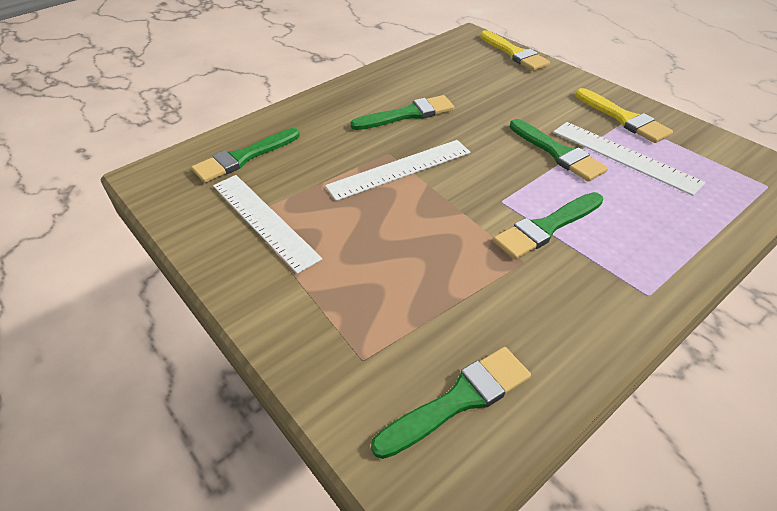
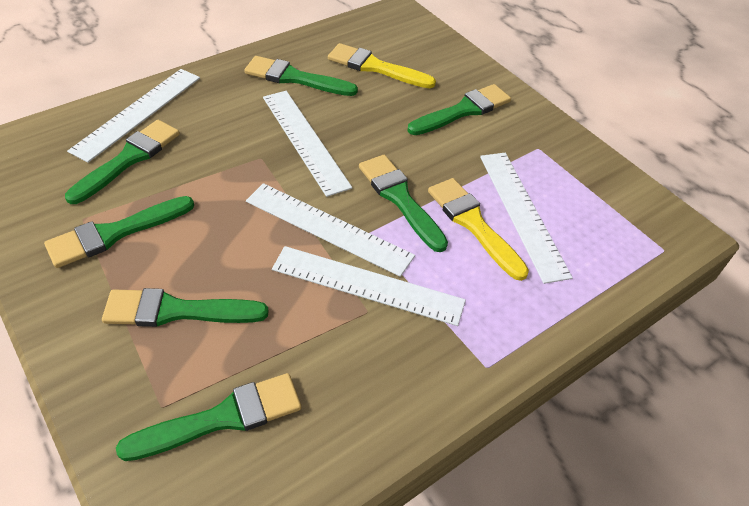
green brush: 5 -> 7
white ruler: 3 -> 5

